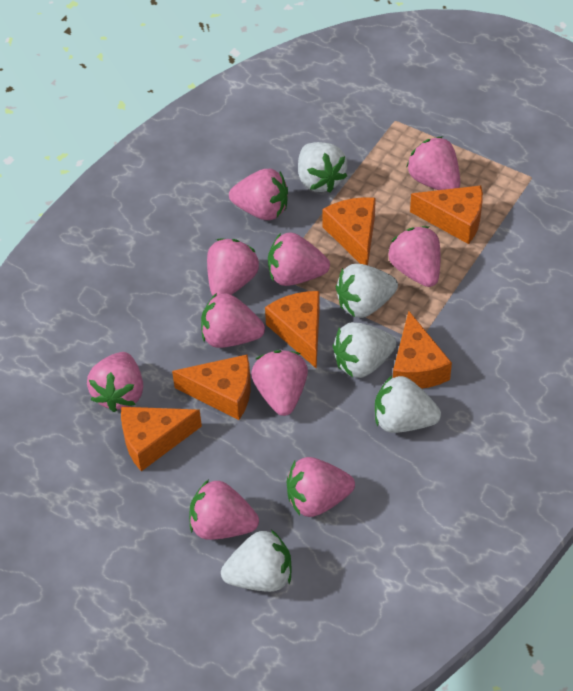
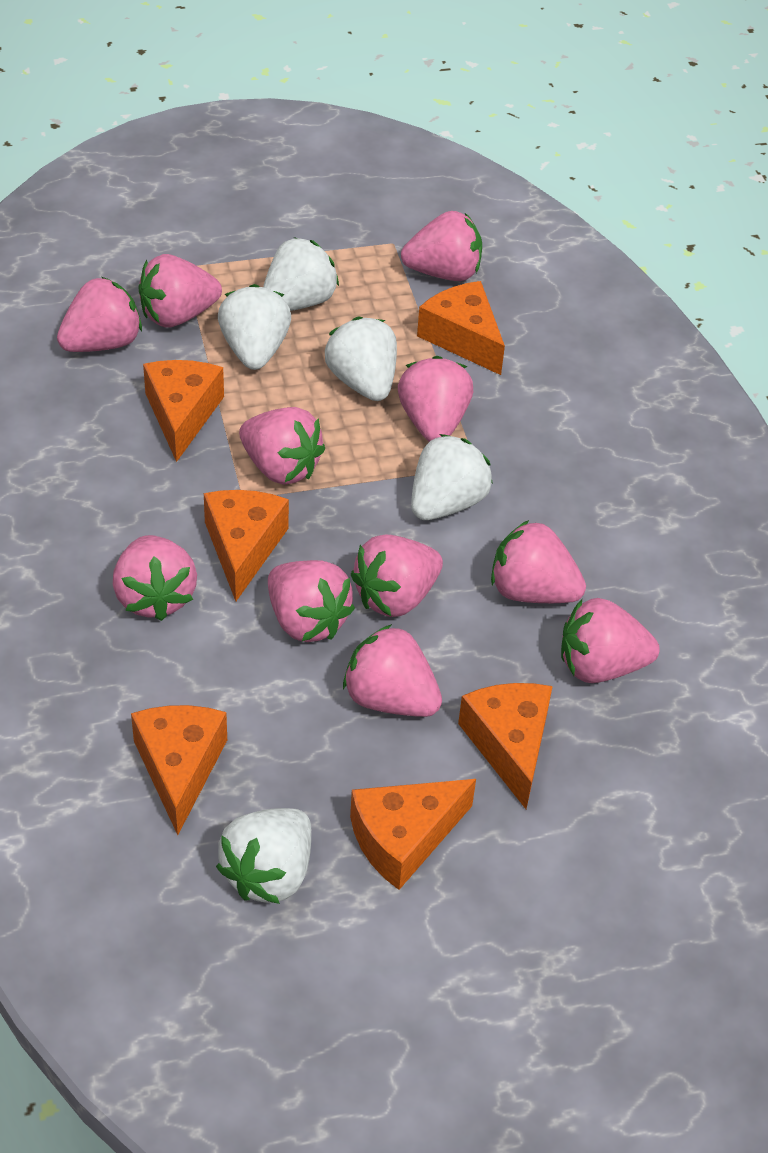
pink strawberry: 10 -> 11

